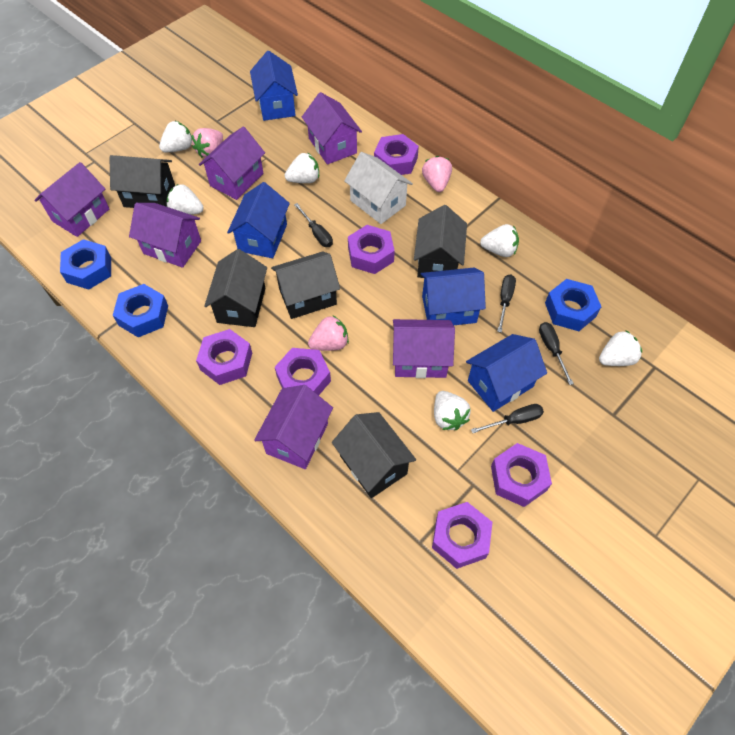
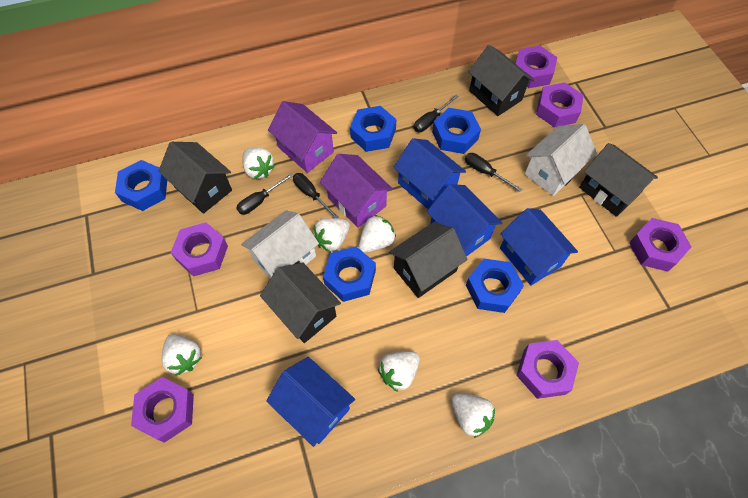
blue nut: 3 -> 5
pink strawberry: 3 -> 0
purple house: 6 -> 2
white house: 1 -> 2

